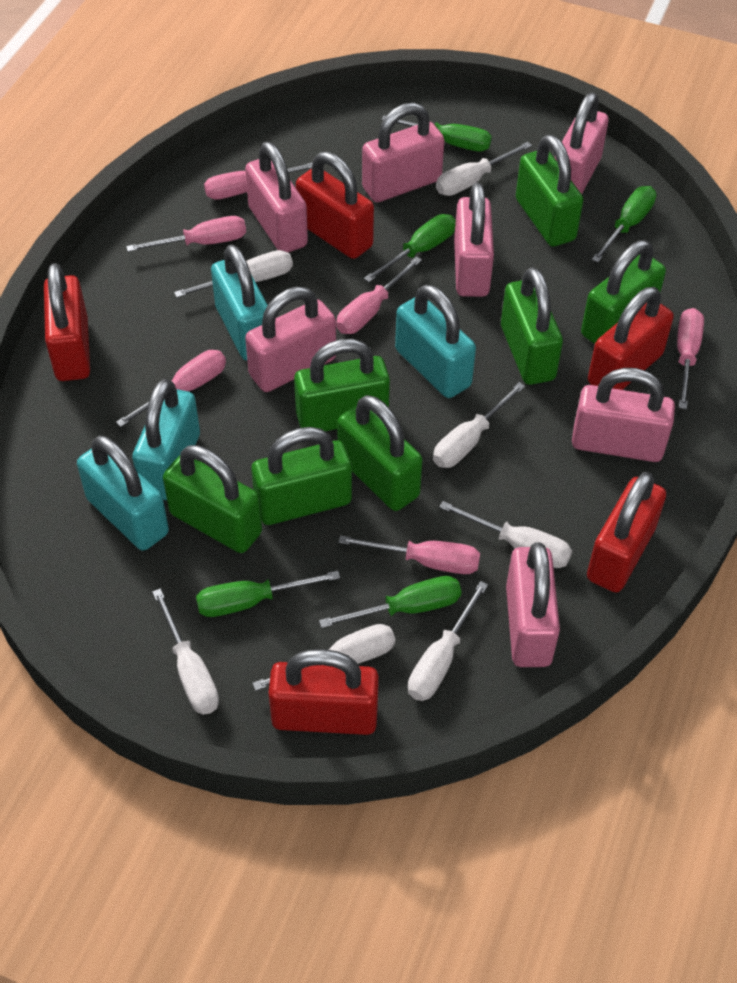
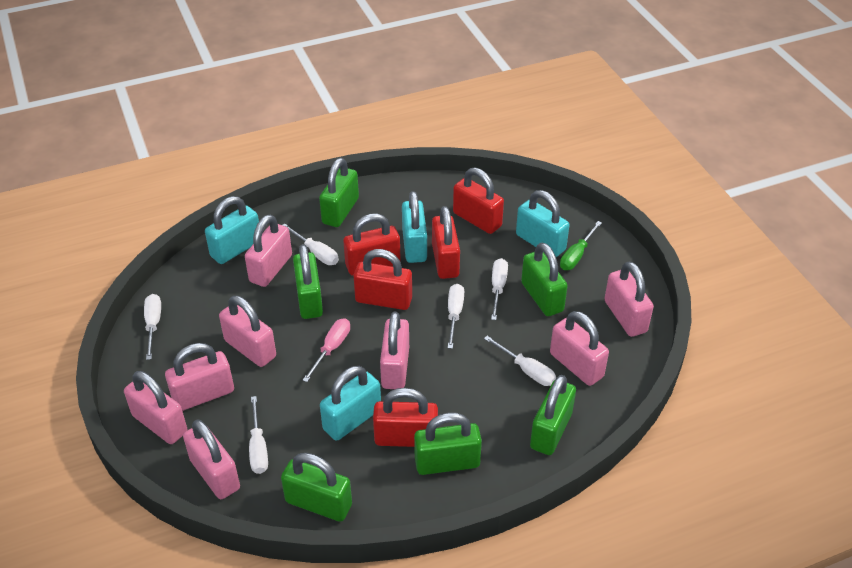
green padlock: 7 -> 6
green screwdriver: 5 -> 1
pink padlock: 7 -> 8
pink screwdriver: 6 -> 1
white screwdriver: 7 -> 6

